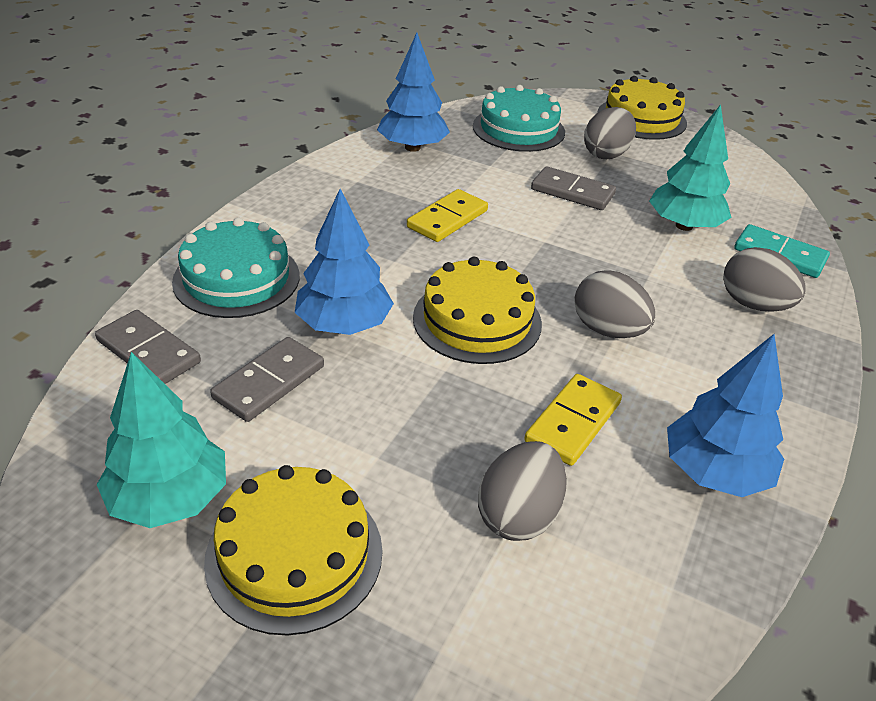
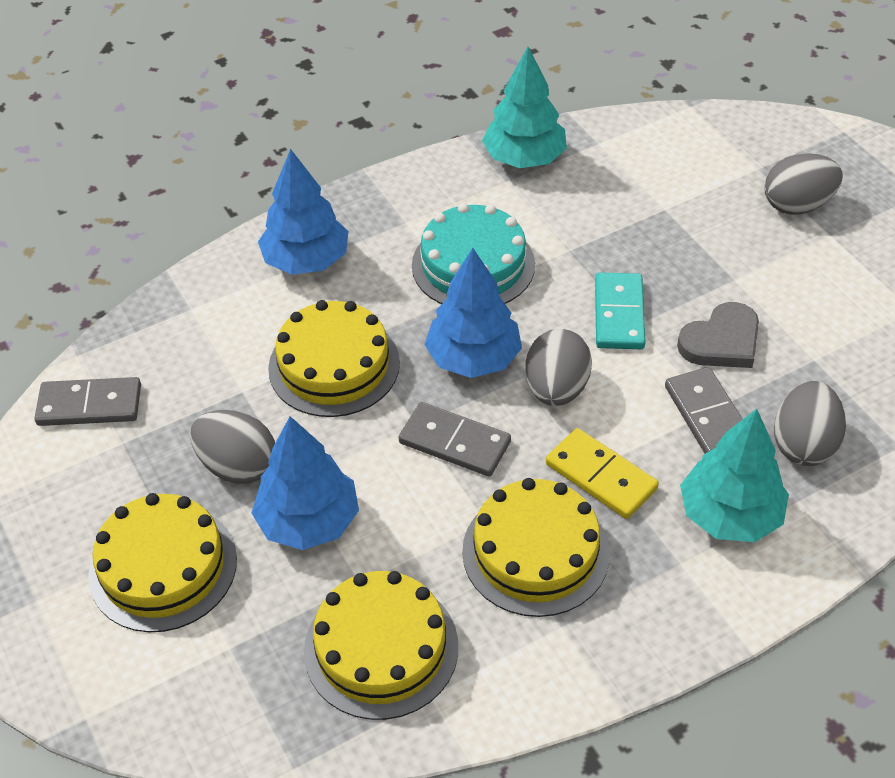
grey heart: 0 -> 1
turquoise cake: 2 -> 1
yellow cake: 3 -> 4
yellow domino: 2 -> 1

